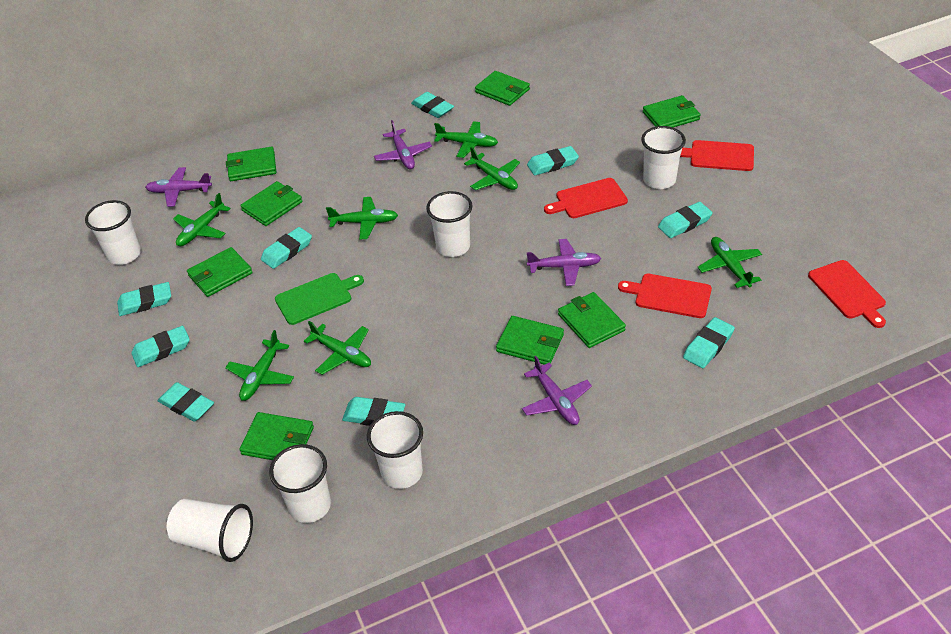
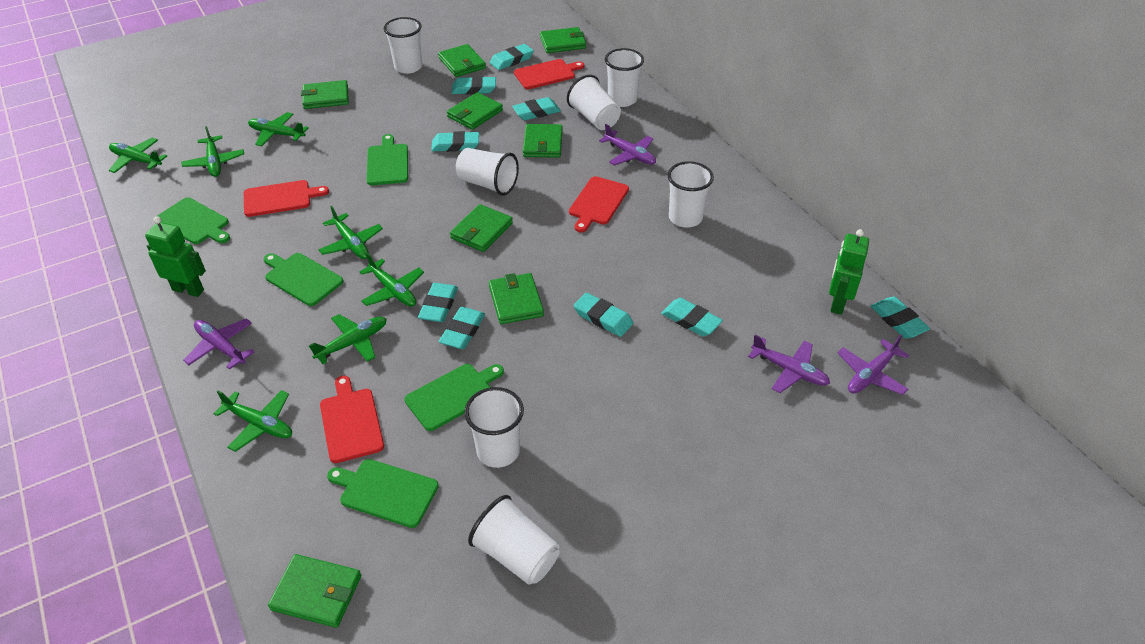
green cutting board: 1 -> 5
green robot: 0 -> 2
white cup: 6 -> 7

